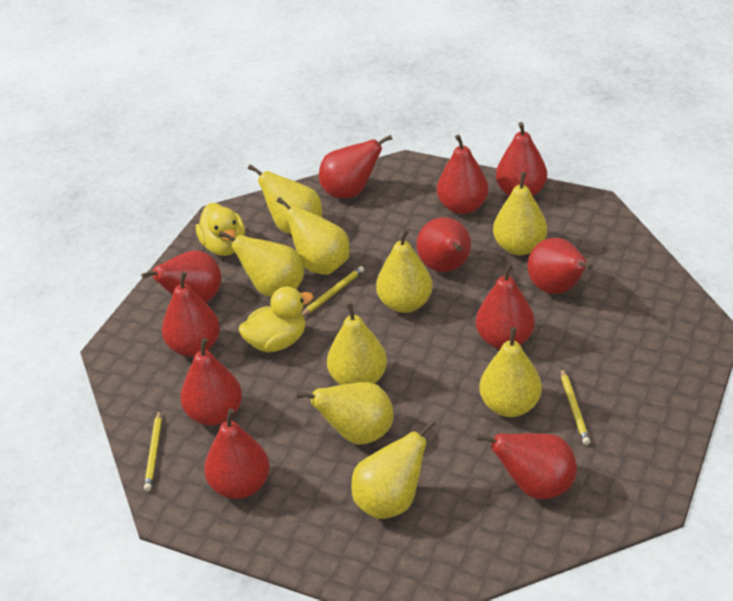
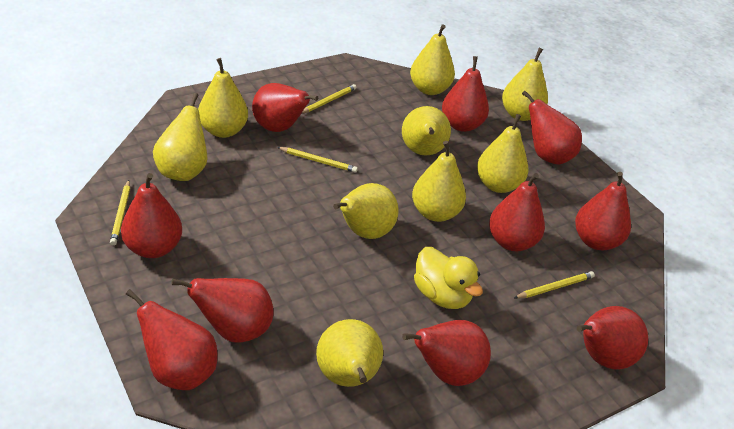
red pear: 11 -> 10
yellow duck: 2 -> 1
yellow pencil: 3 -> 4

